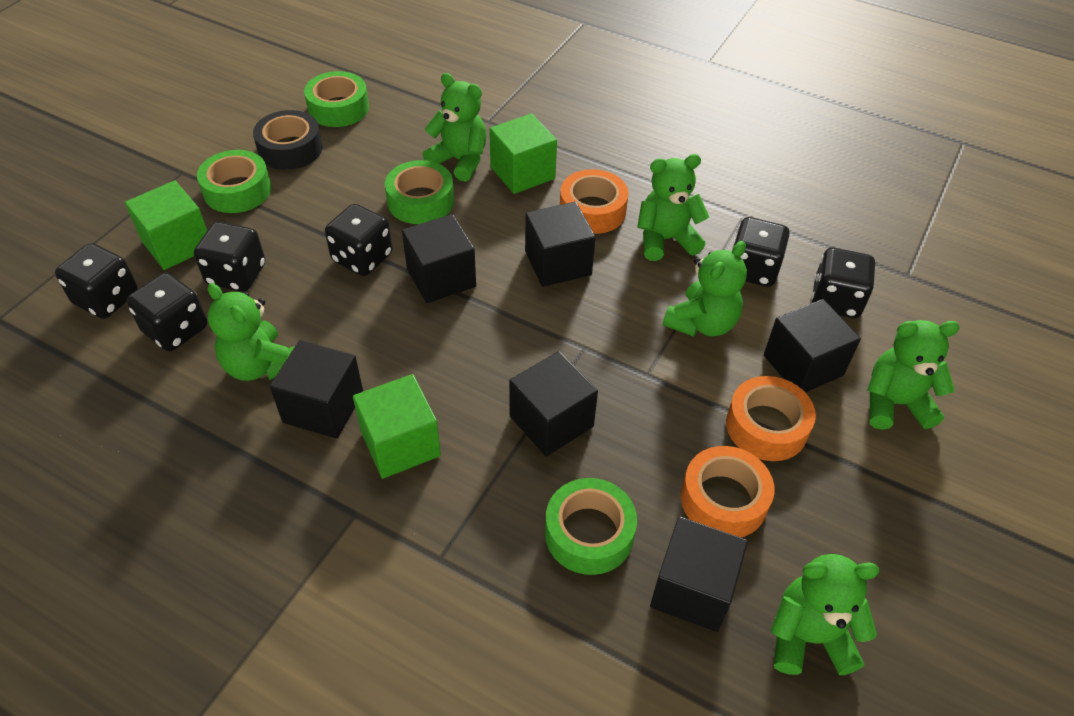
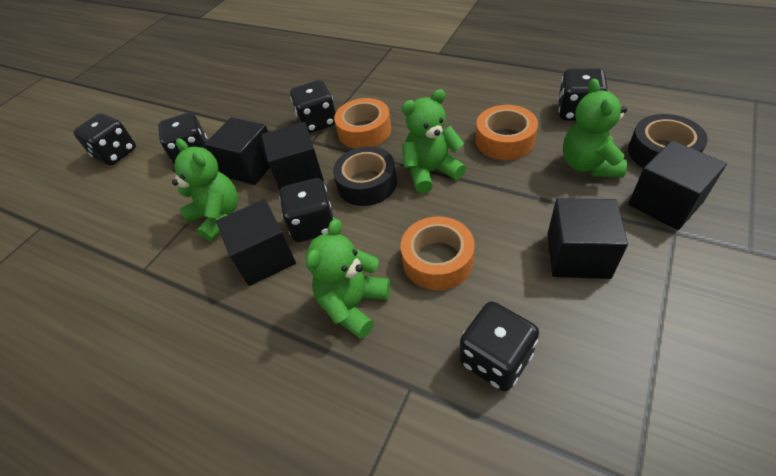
black cube: 6 -> 5
black tape: 1 -> 2
green cube: 3 -> 0
green tape: 4 -> 0
green teddy bear: 6 -> 4

